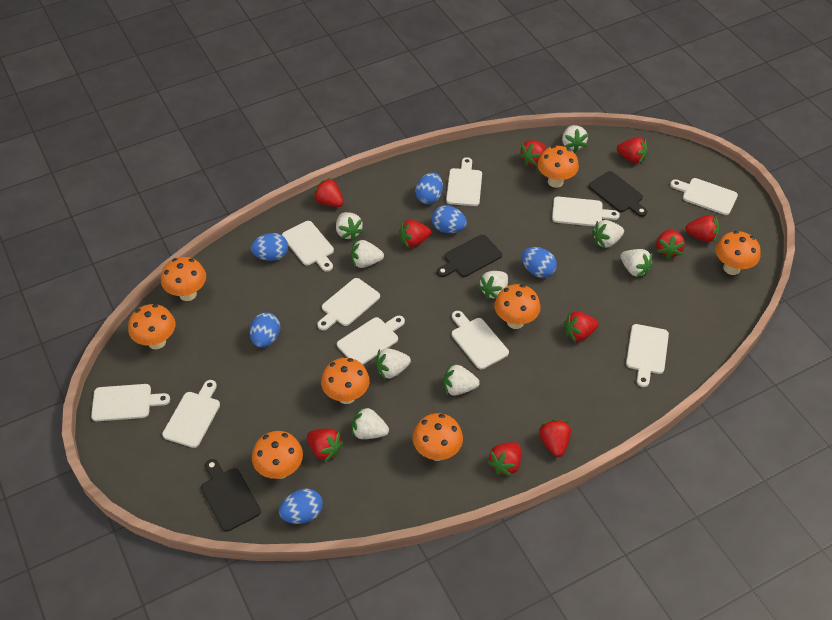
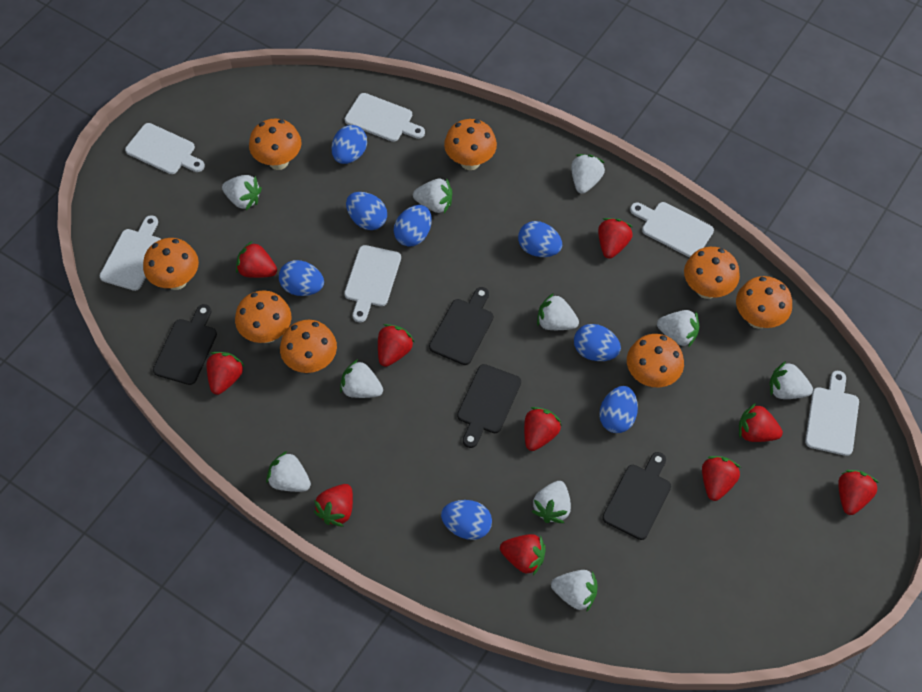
black cutting board: 3 -> 4
blue egg: 6 -> 8
white cutting board: 10 -> 6
white strawberry: 9 -> 10

